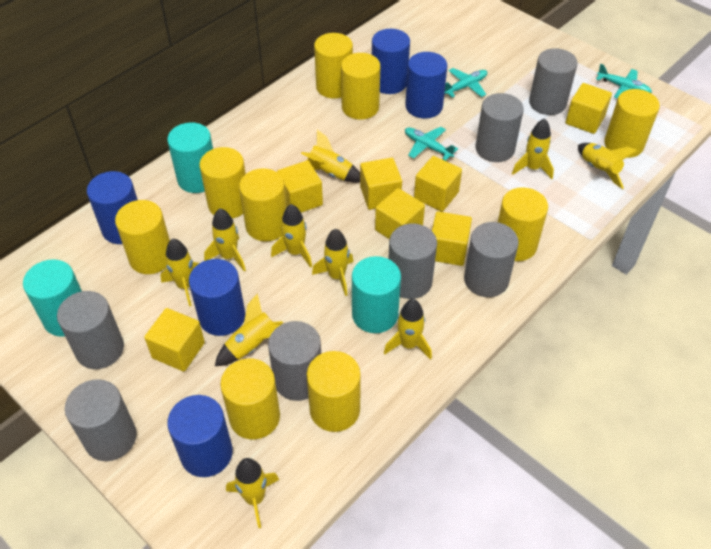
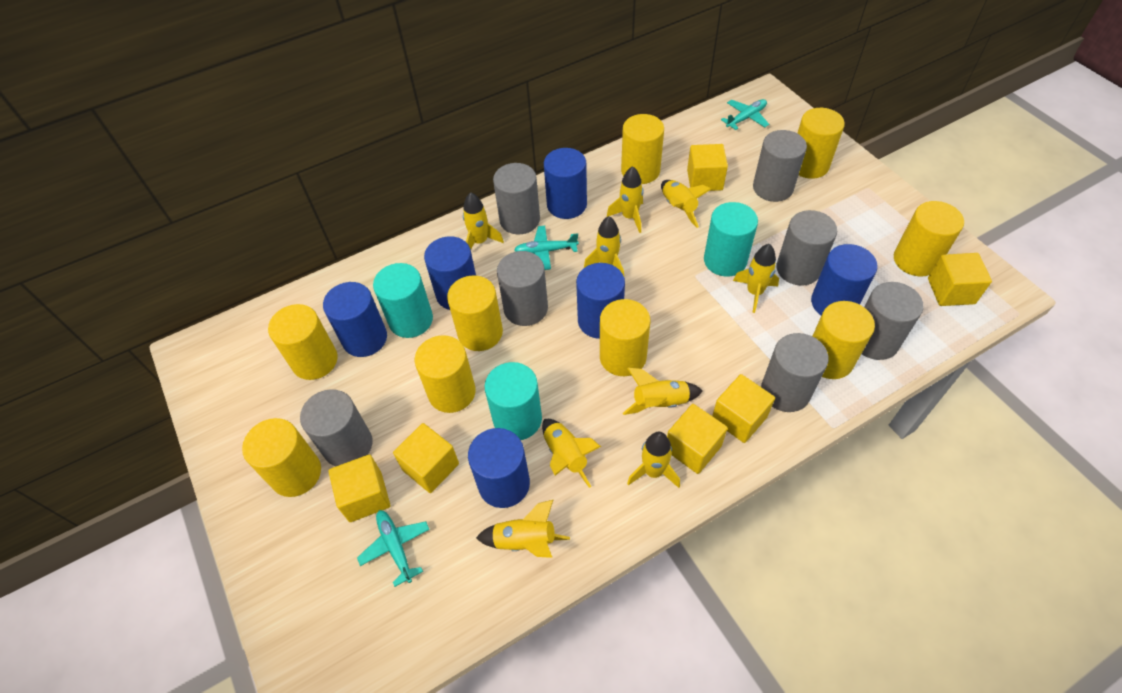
blue cylinder: 5 -> 6
yellow cube: 7 -> 6
yellow rocket: 10 -> 9

